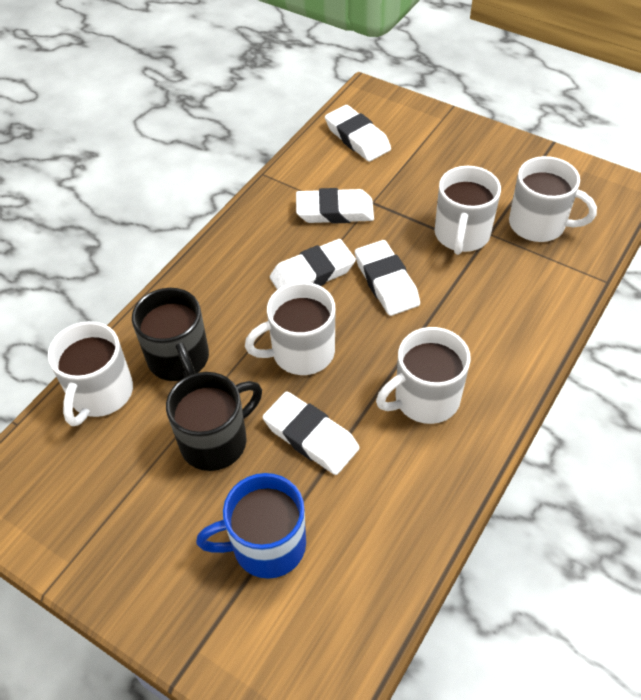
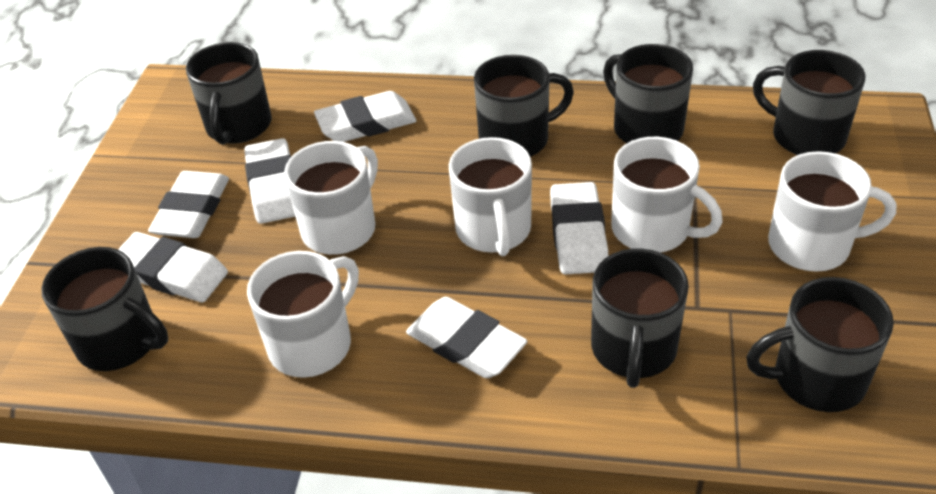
black mug: 2 -> 7
blue mug: 1 -> 0
white eraser: 5 -> 6

